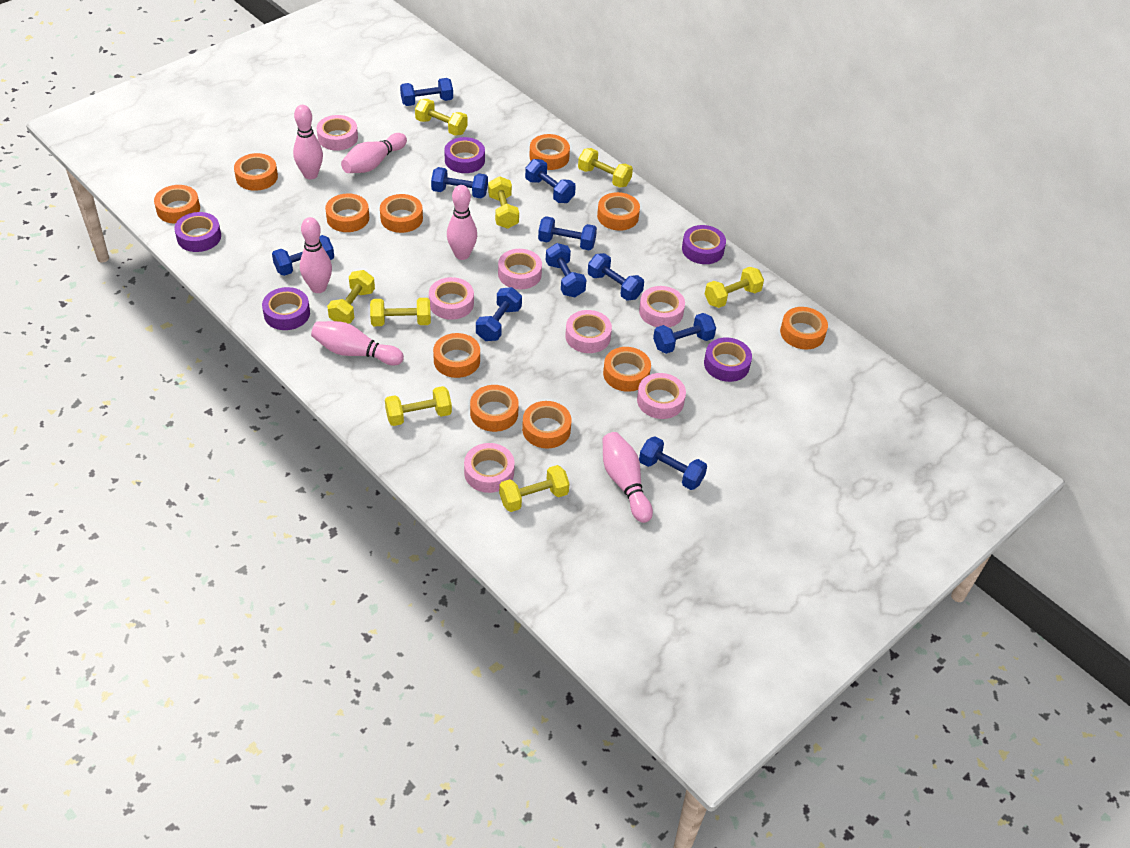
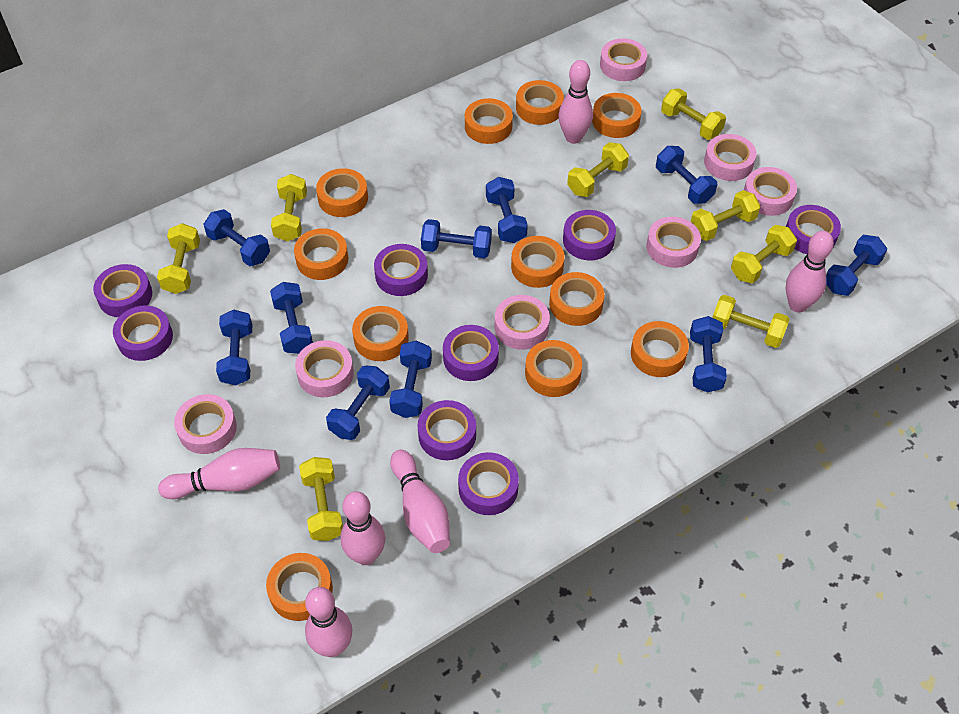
purple tape: 5 -> 8

